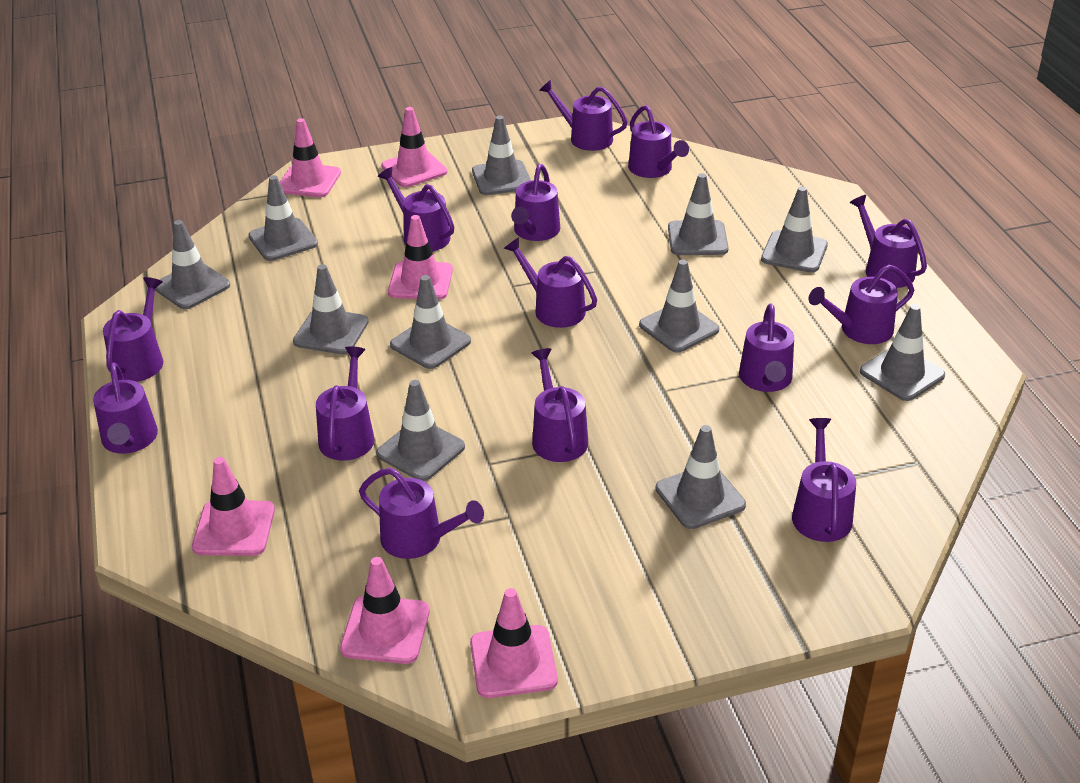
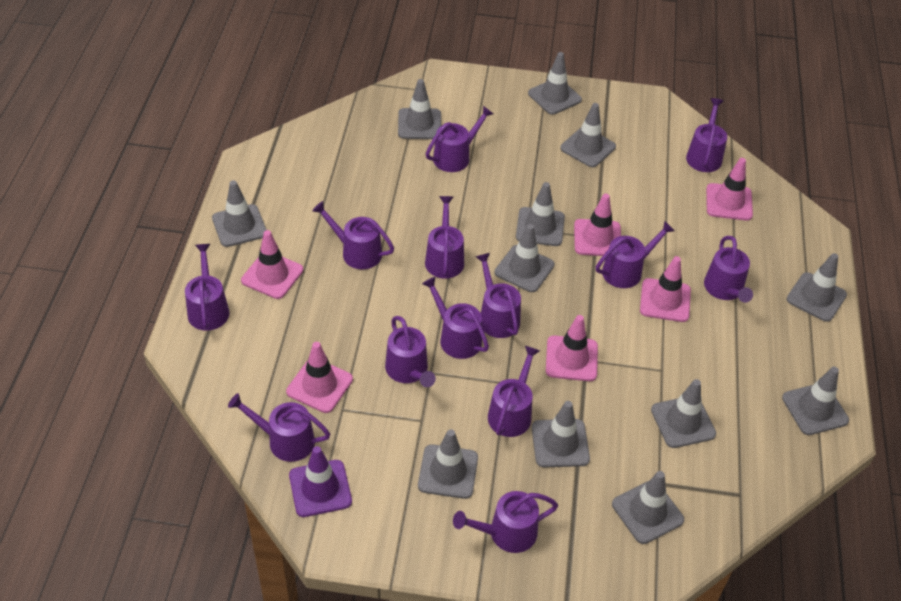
grey traffic cone: 11 -> 12
purple traffic cone: 0 -> 1
purple watering can: 14 -> 13

